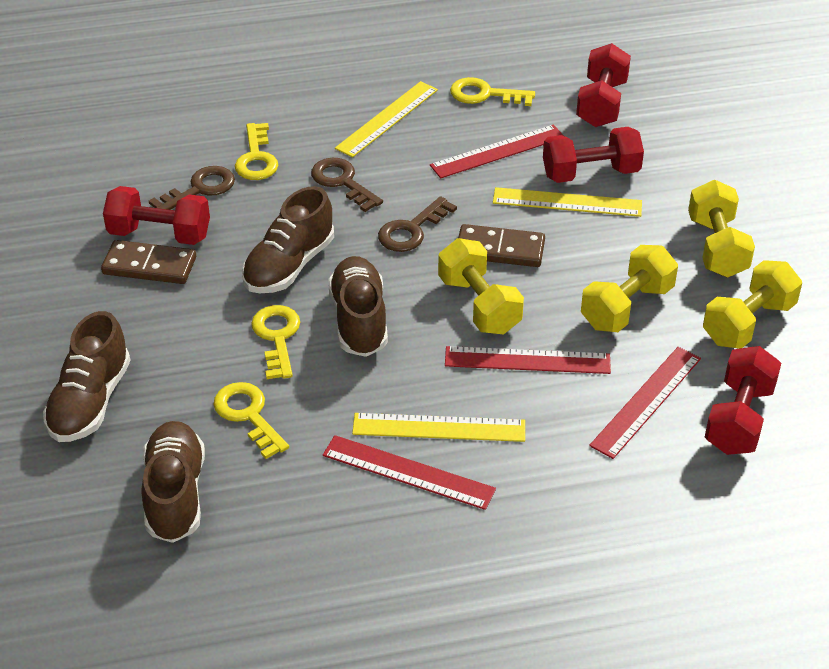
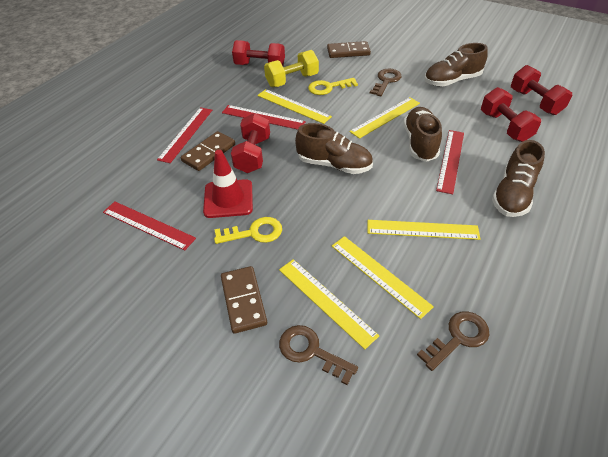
brown domino: 2 -> 3
red traffic cone: 0 -> 1
yellow dumbbell: 4 -> 1
yellow key: 4 -> 2
yellow ruler: 3 -> 5

